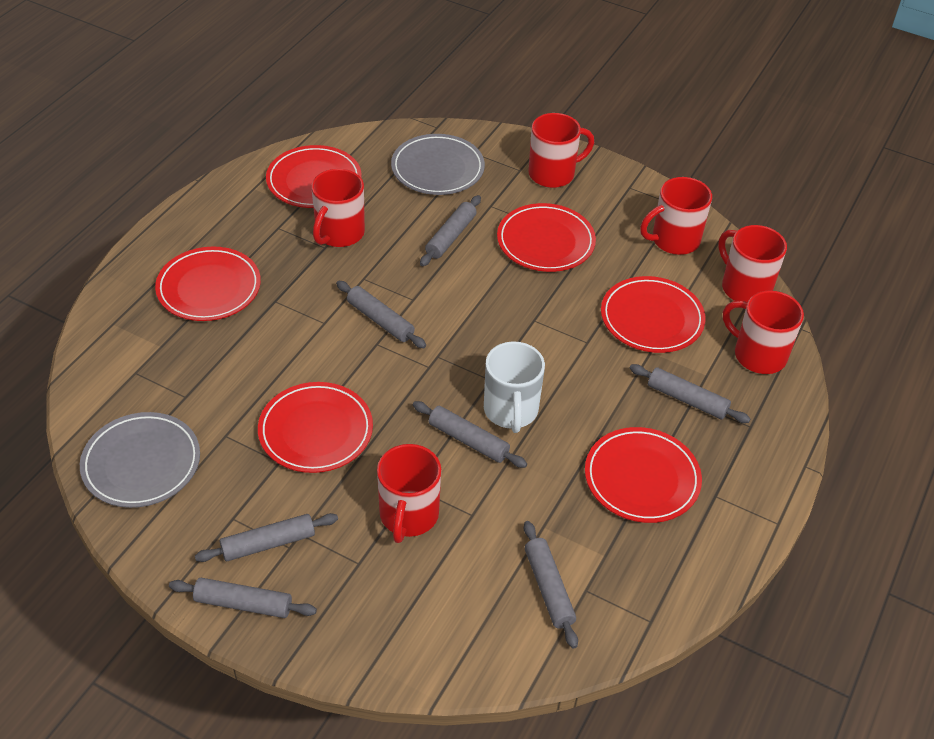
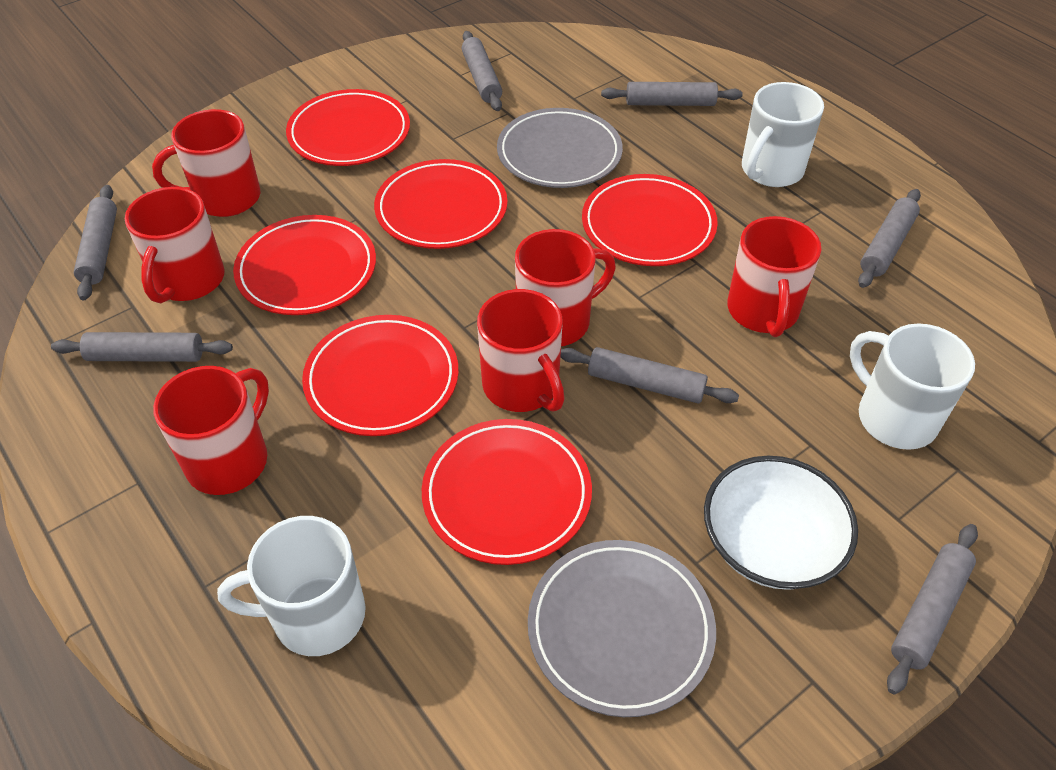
white bowl: 0 -> 1
white mug: 1 -> 3

